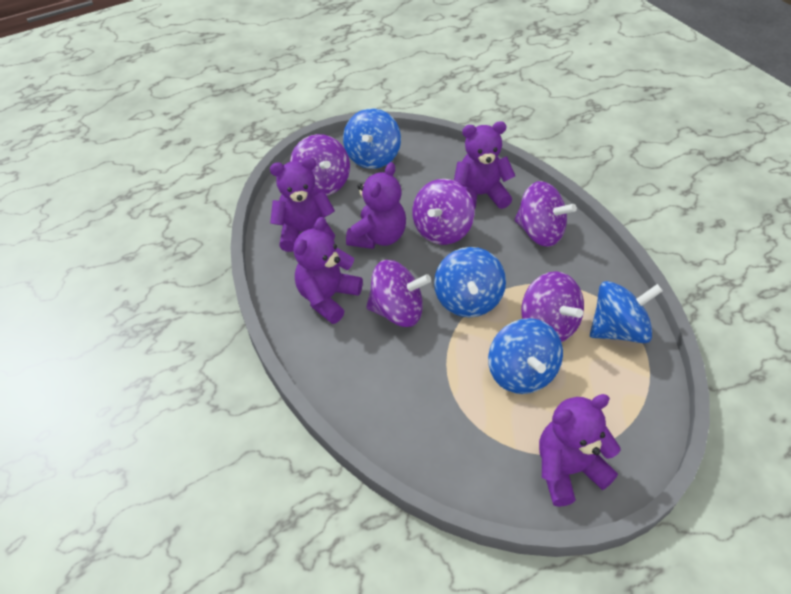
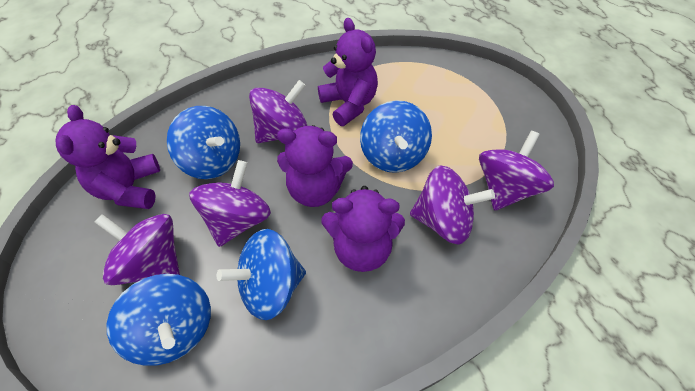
purple teddy bear: 5 -> 4

